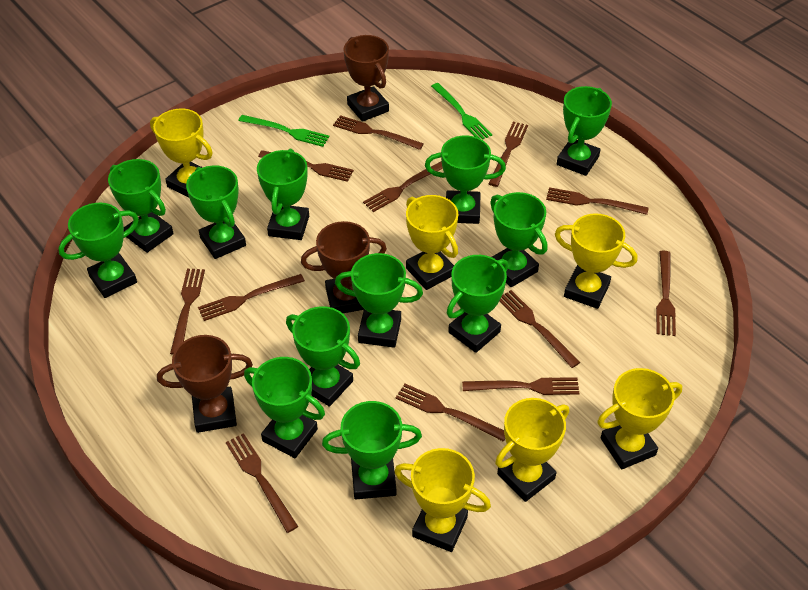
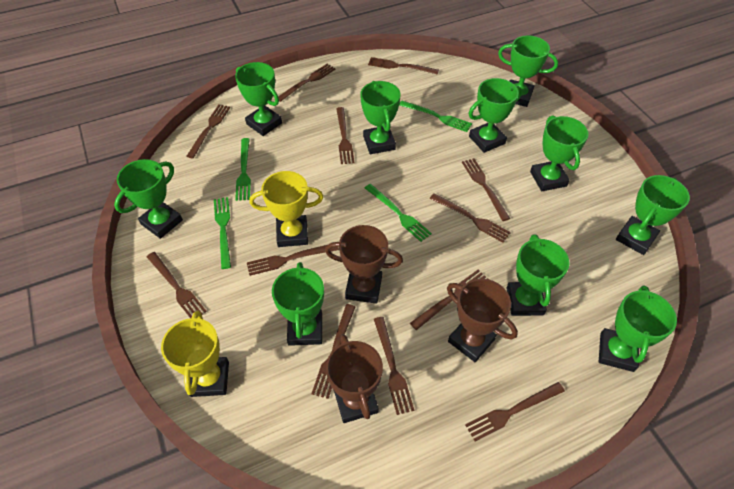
green fork: 2 -> 4
green trophy: 12 -> 10
yellow trophy: 6 -> 2

